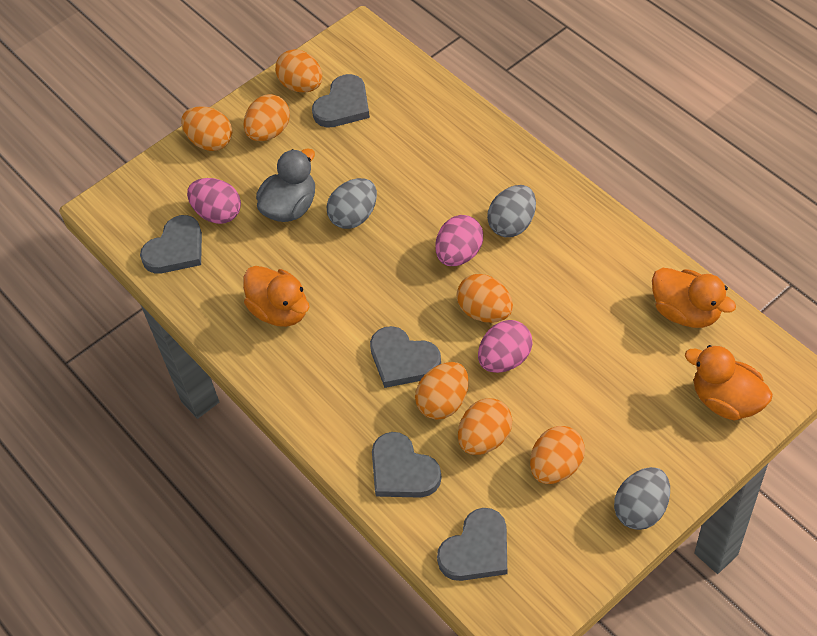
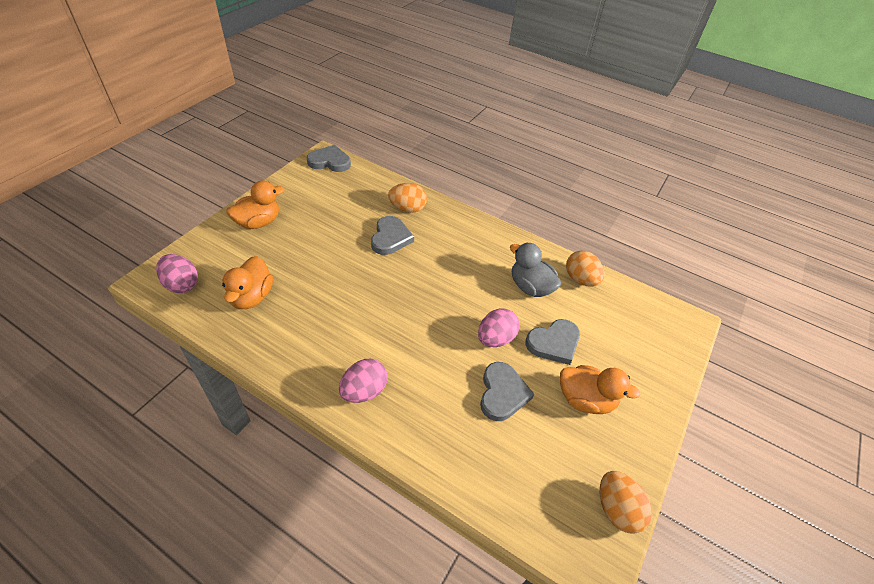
grey egg: 3 -> 0
grey heart: 5 -> 4
orange egg: 7 -> 3

